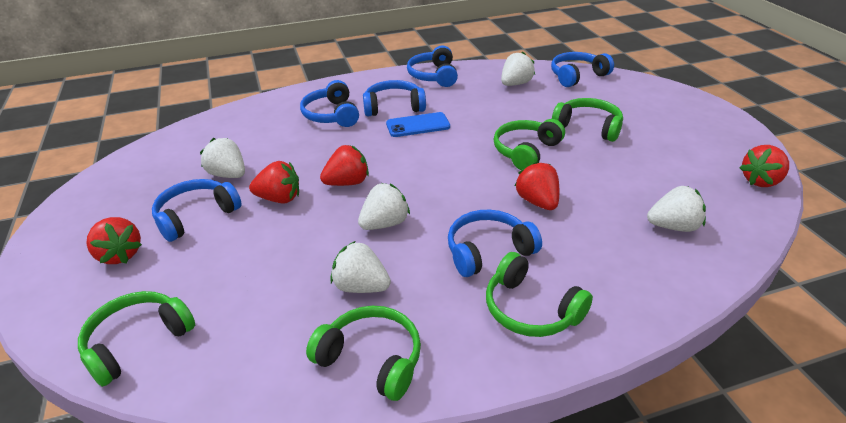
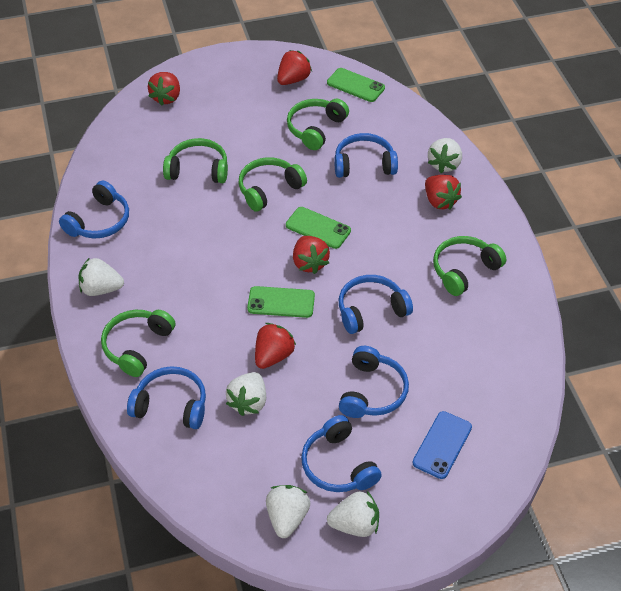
green phone: 0 -> 3

